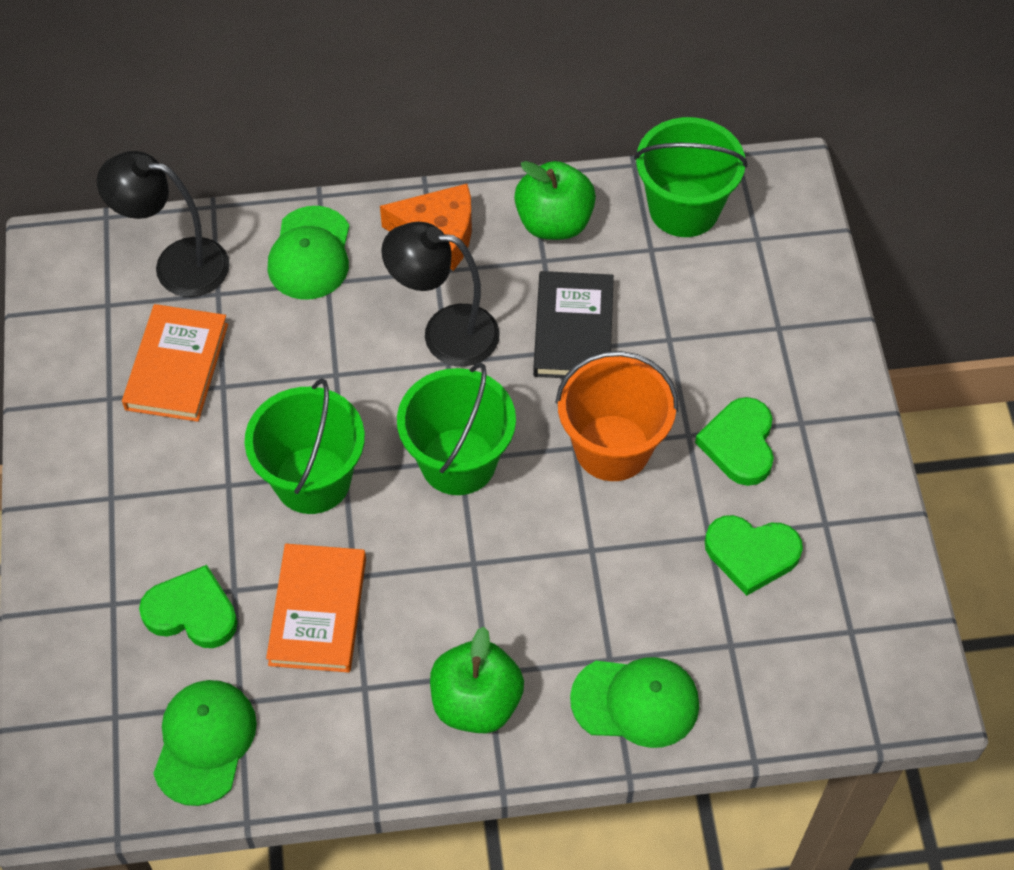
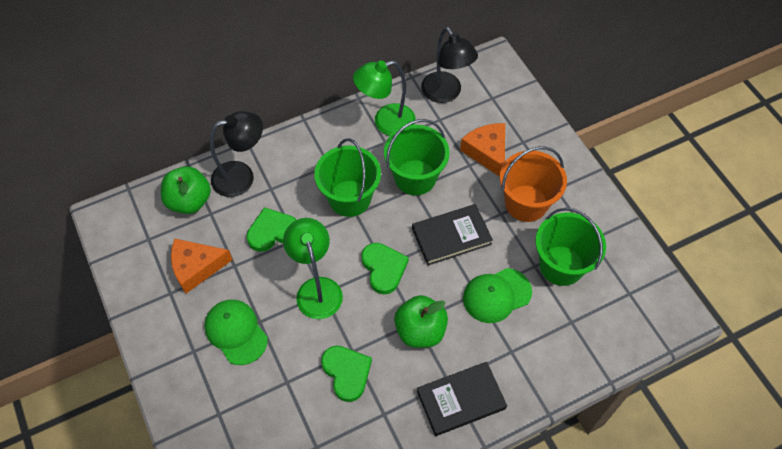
black book: 1 -> 2
green cap: 3 -> 2
green lamp: 0 -> 2
orange book: 2 -> 0
orange cheese: 1 -> 2

